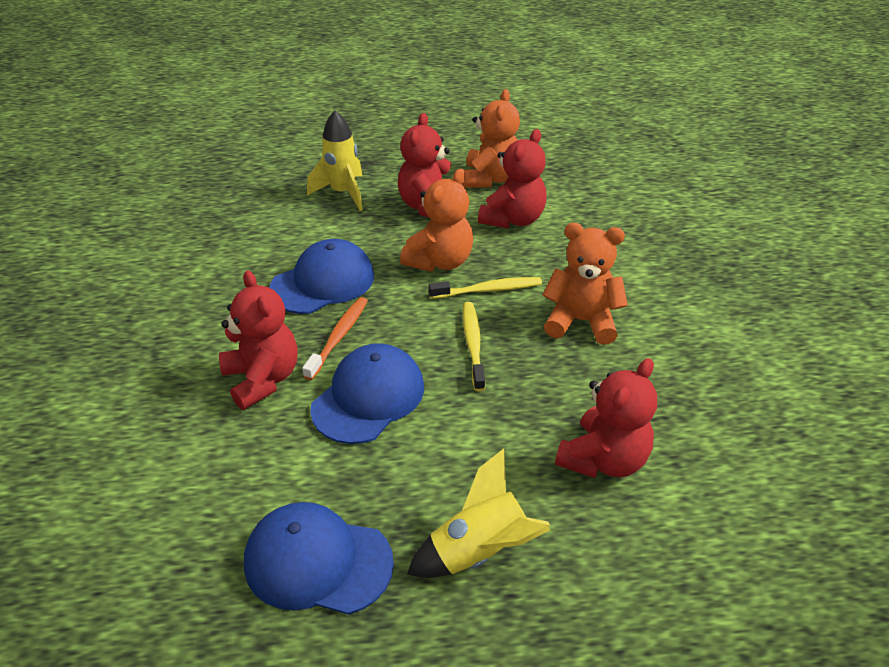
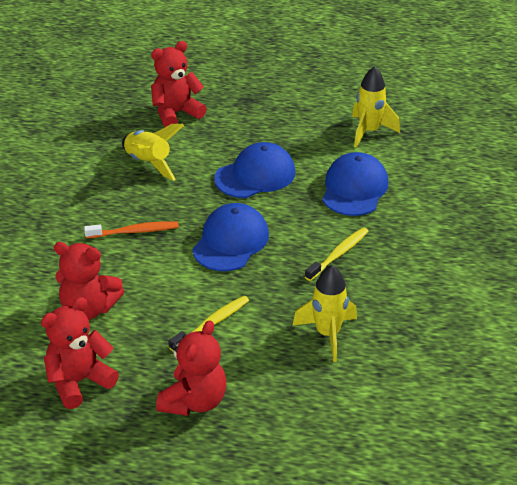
orange teddy bear: 3 -> 0
yellow rocket: 2 -> 3

